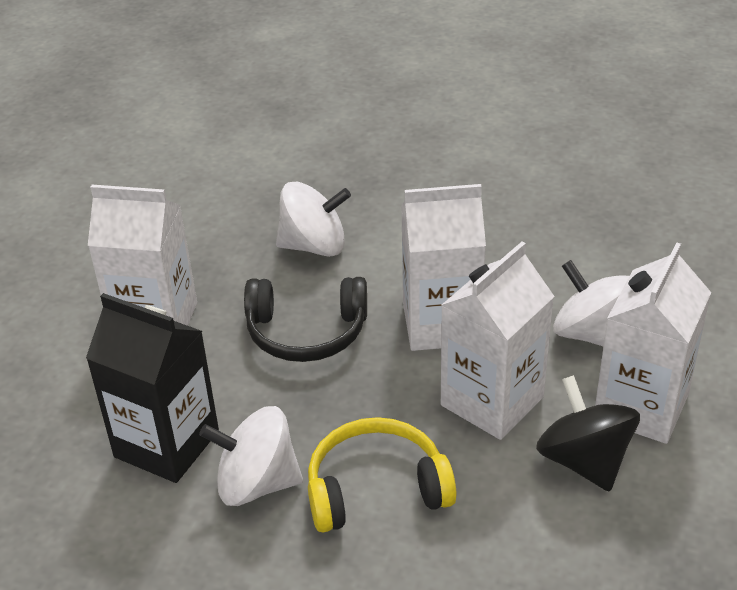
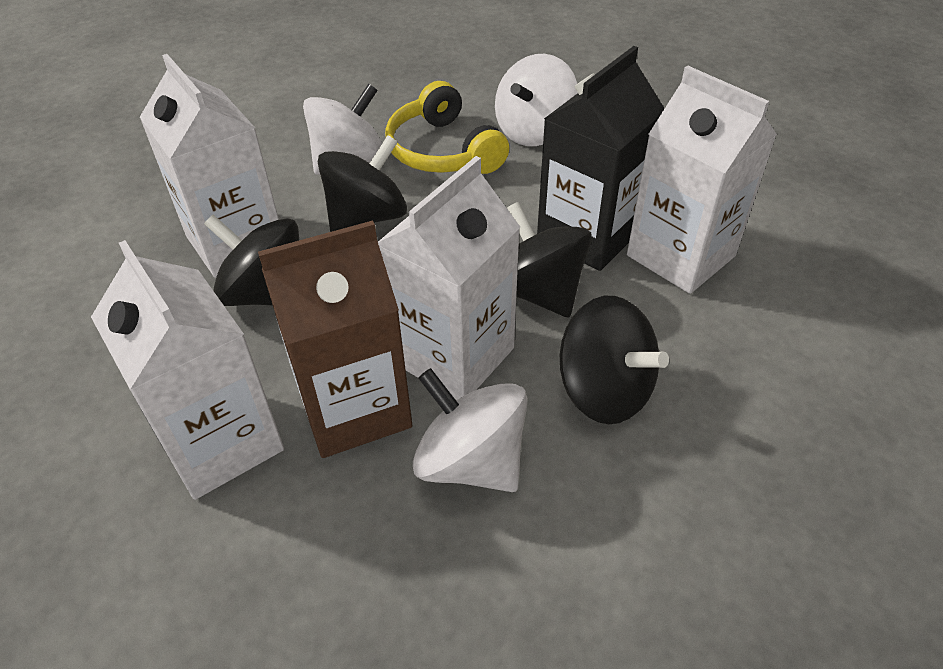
black headphones: 1 -> 0
black spinning top: 1 -> 4
brown carton: 0 -> 1

